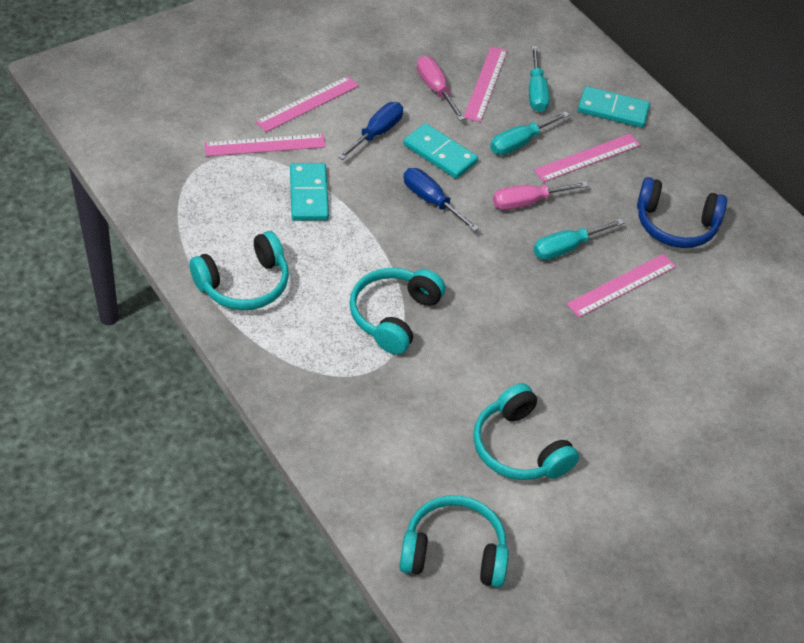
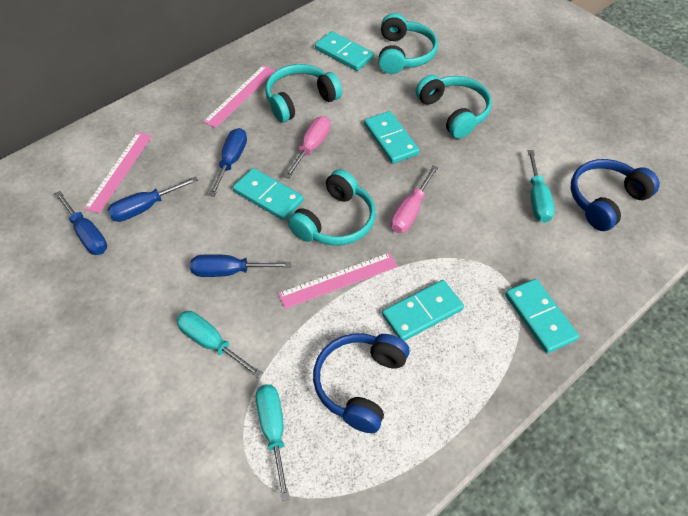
blue headphones: 1 -> 2
blue screwdriver: 2 -> 4
pink ruler: 5 -> 3
turquoise domino: 3 -> 5

